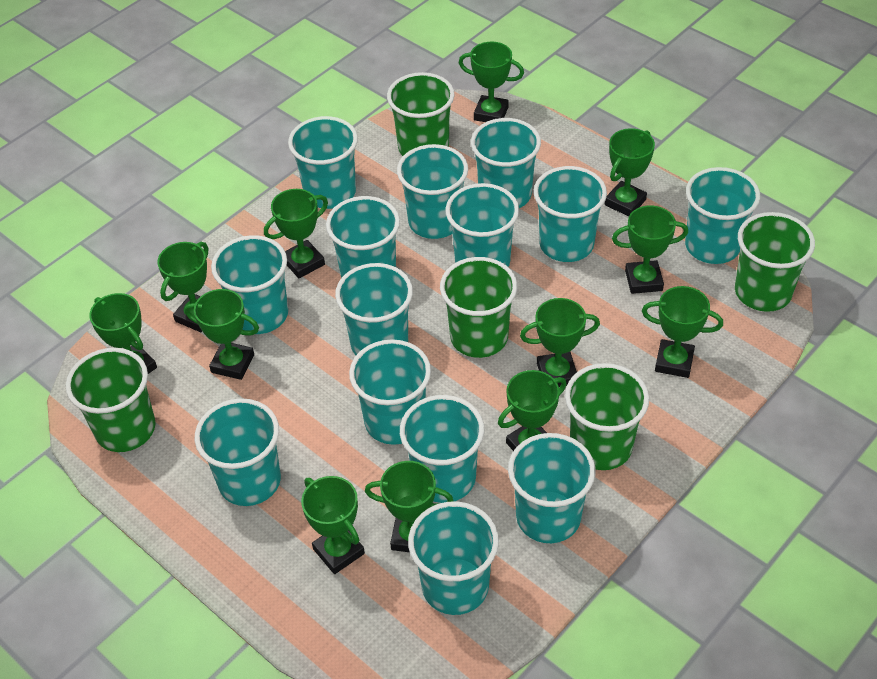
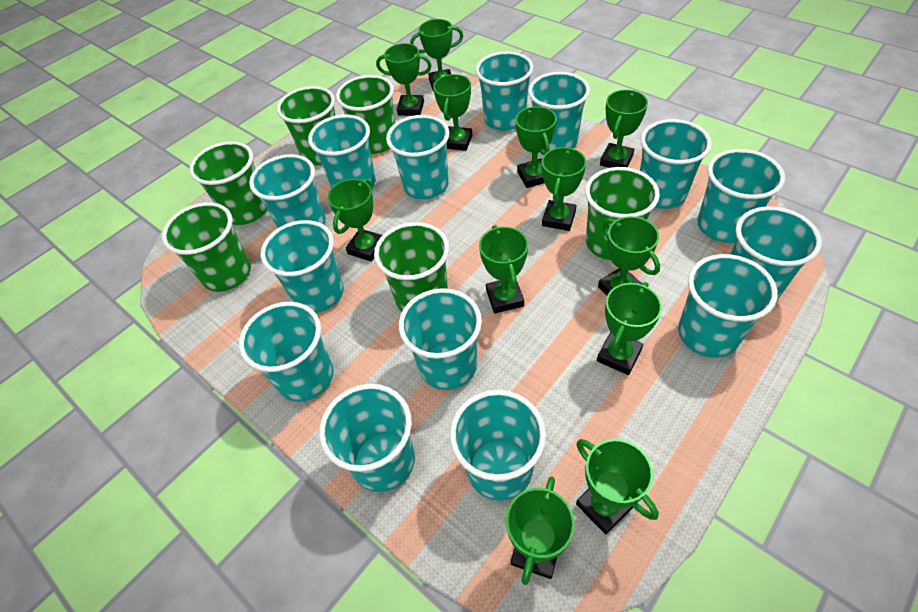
green cup: 5 -> 6

